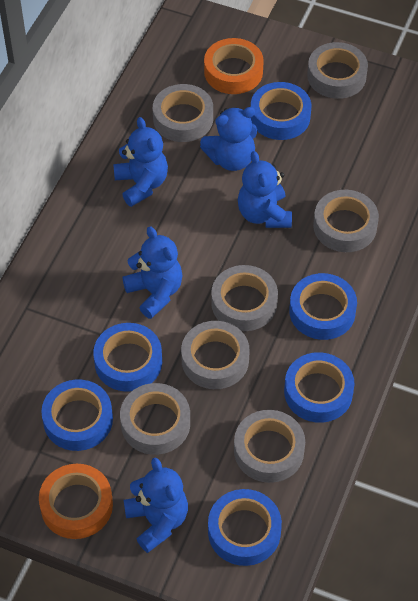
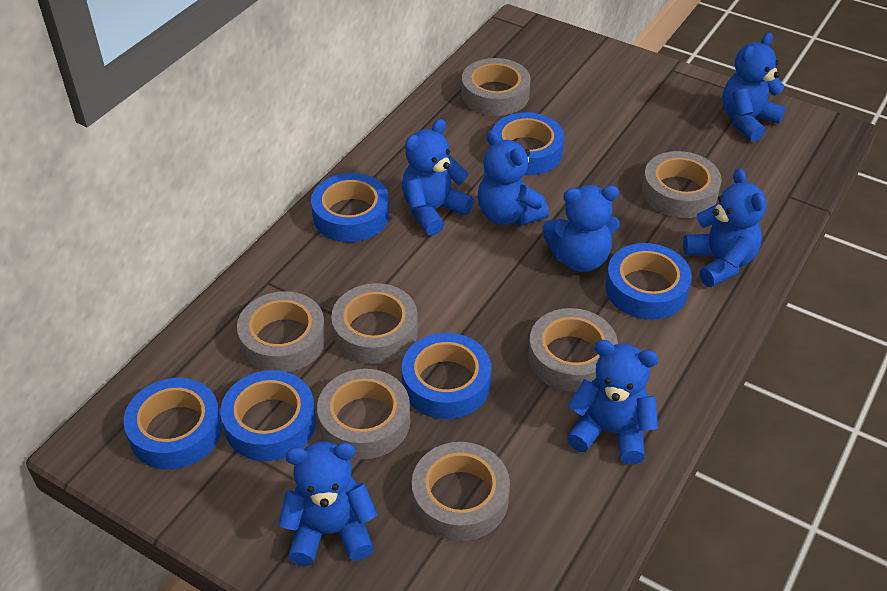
blue teddy bear: 5 -> 7
orange tape: 2 -> 0

